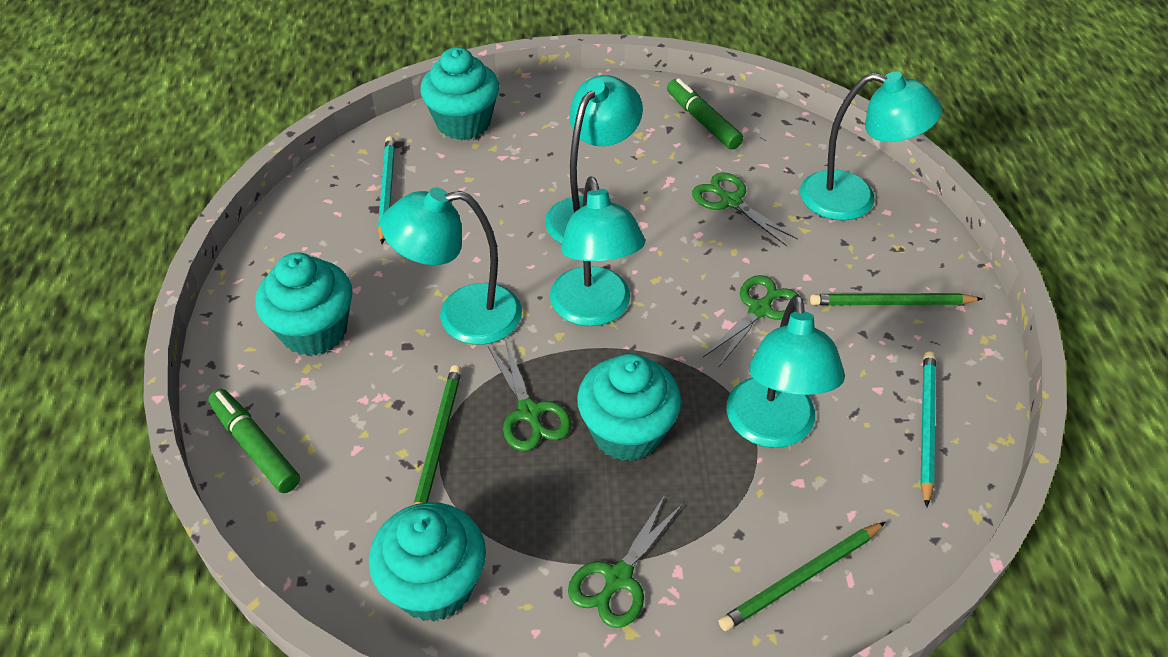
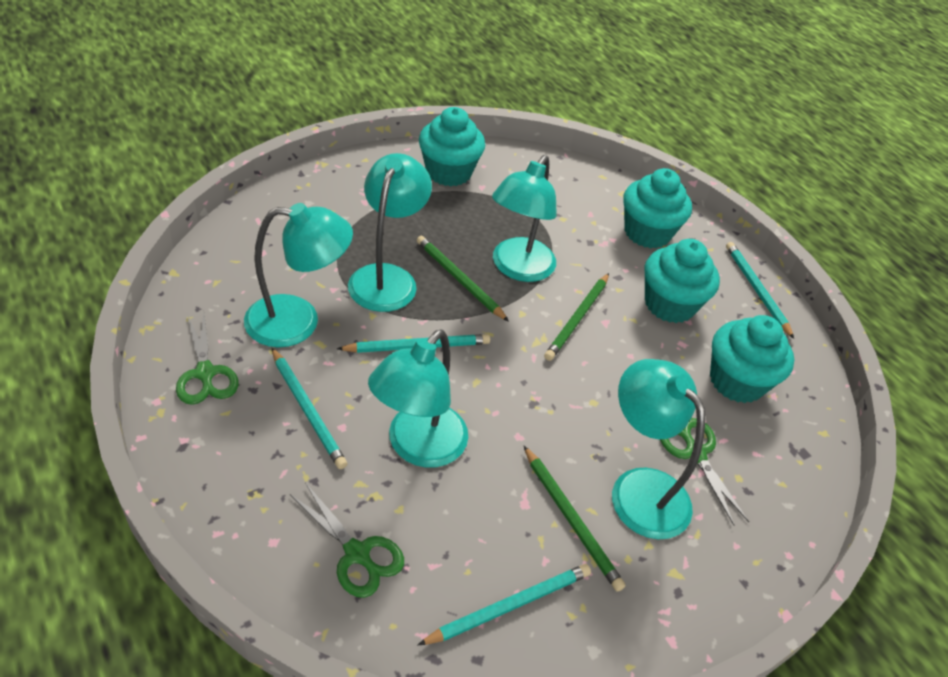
green marker: 2 -> 0
green scissors: 4 -> 3
turquoise pencil: 2 -> 4

